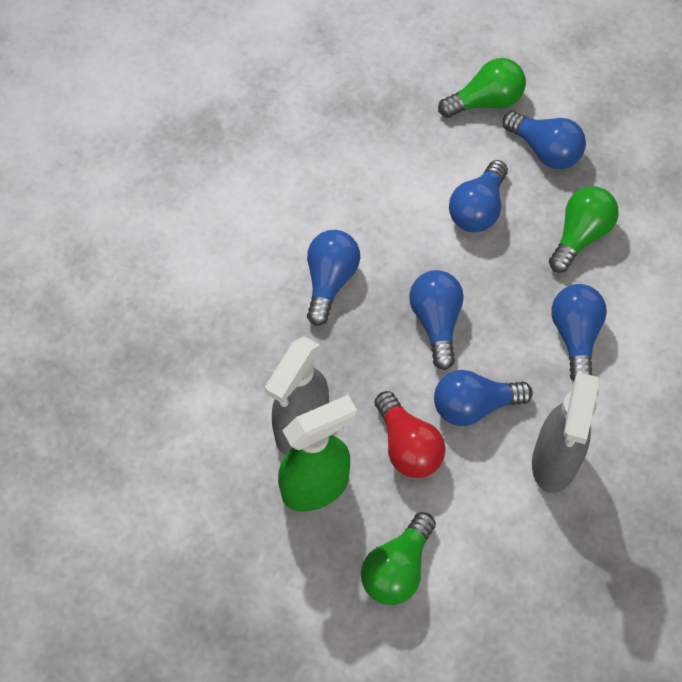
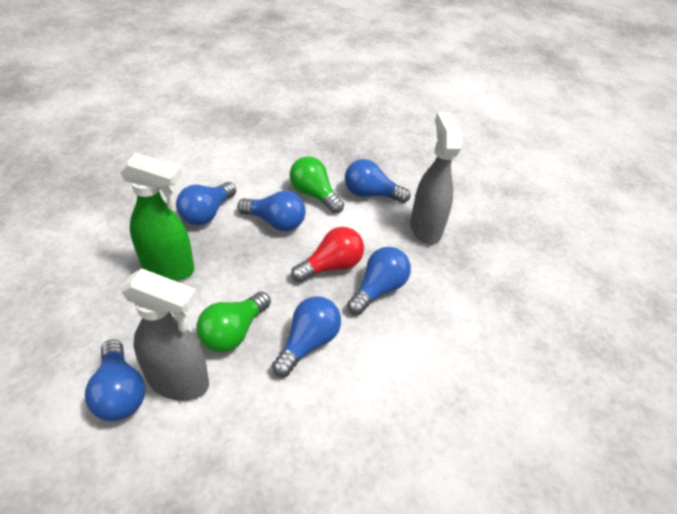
green light bulb: 3 -> 2

